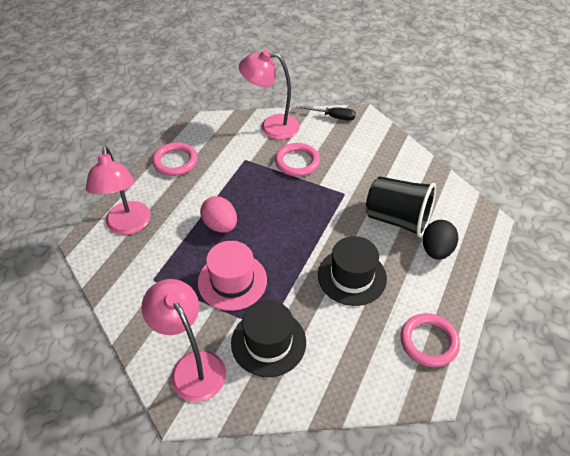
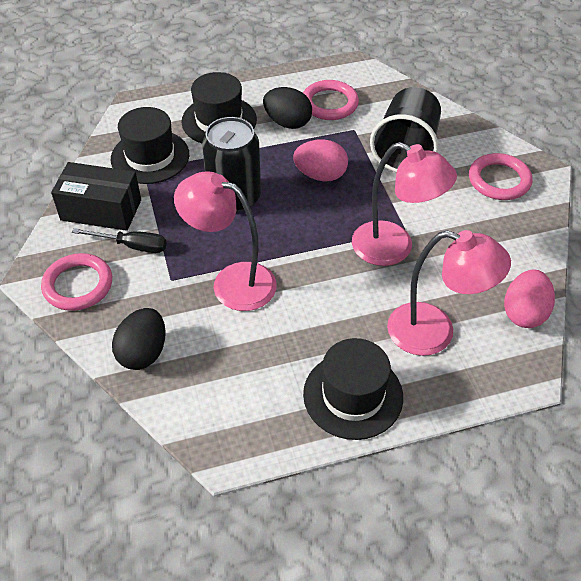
black box: 0 -> 1
black can: 0 -> 1
black egg: 1 -> 2
black hat: 2 -> 3
pink egg: 1 -> 2
pink hat: 1 -> 0

